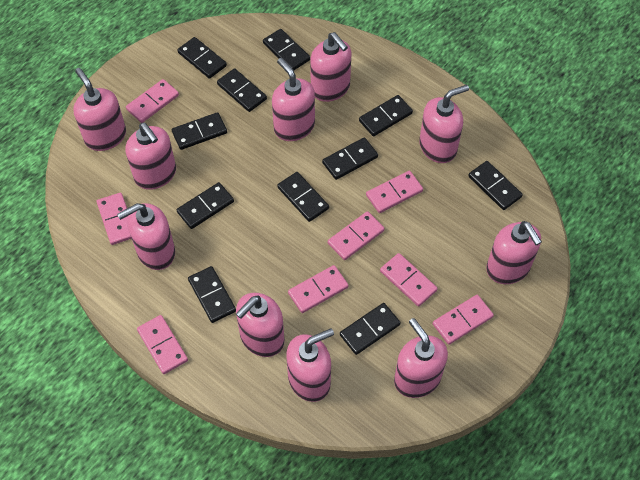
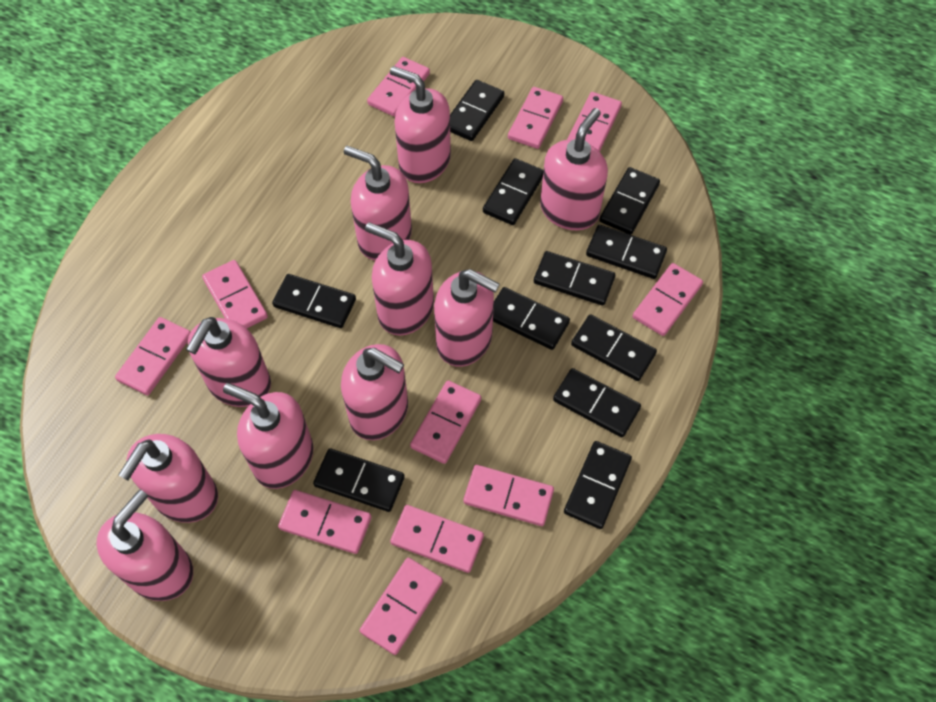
pink domino: 8 -> 11

